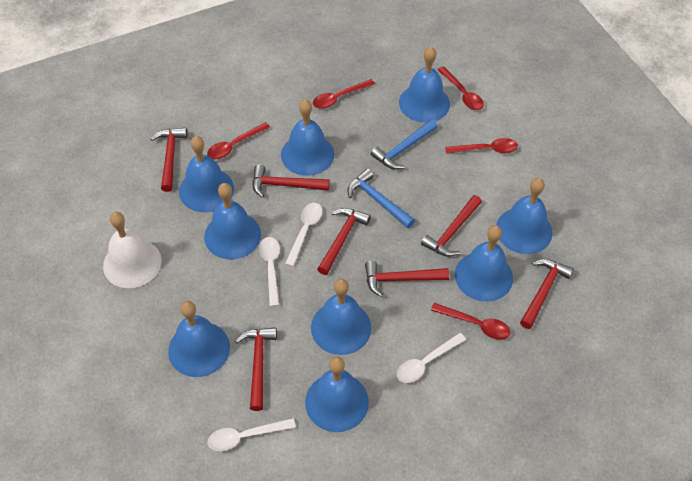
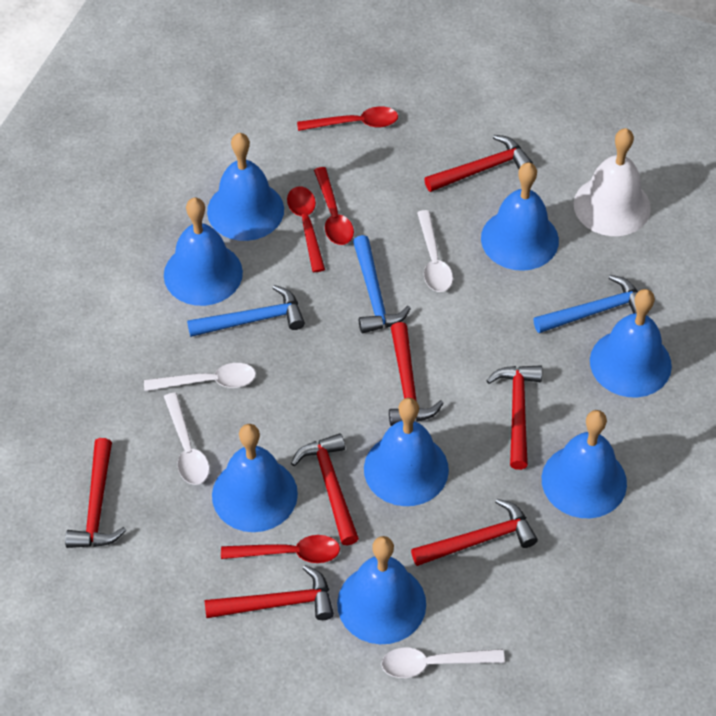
blue bell: 9 -> 8
blue hammer: 2 -> 3
red spoon: 5 -> 4

